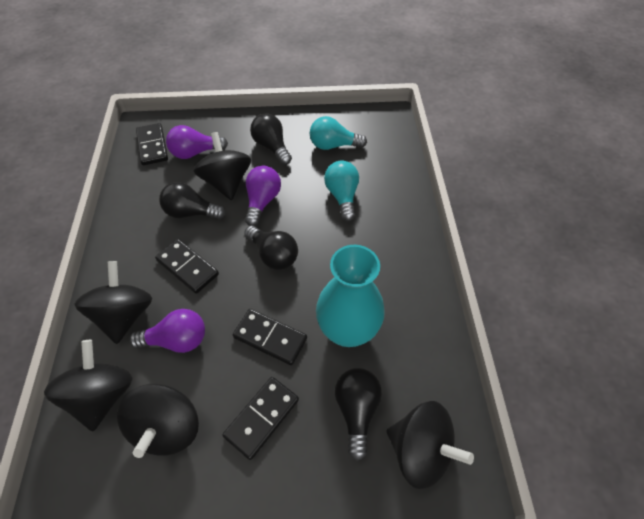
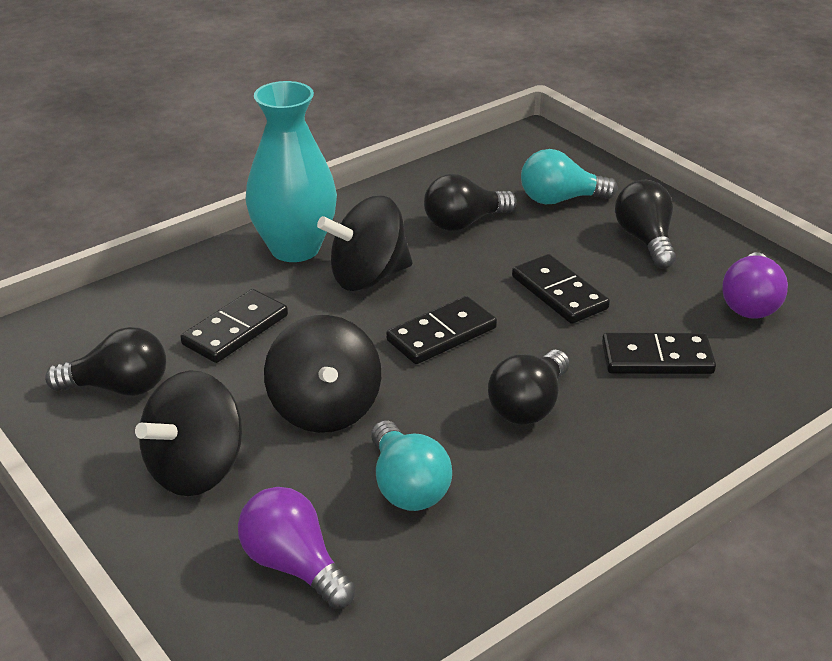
black spinning top: 5 -> 3
purple light bulb: 3 -> 2

